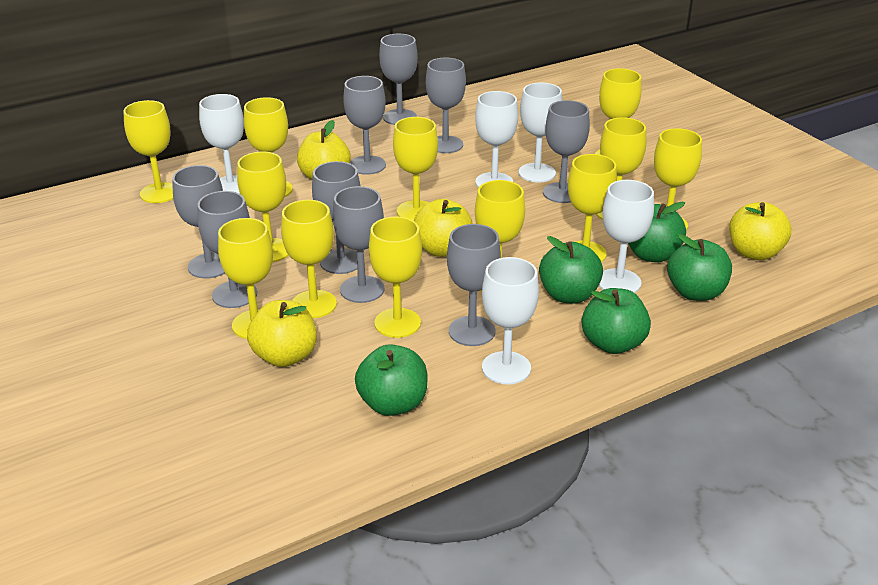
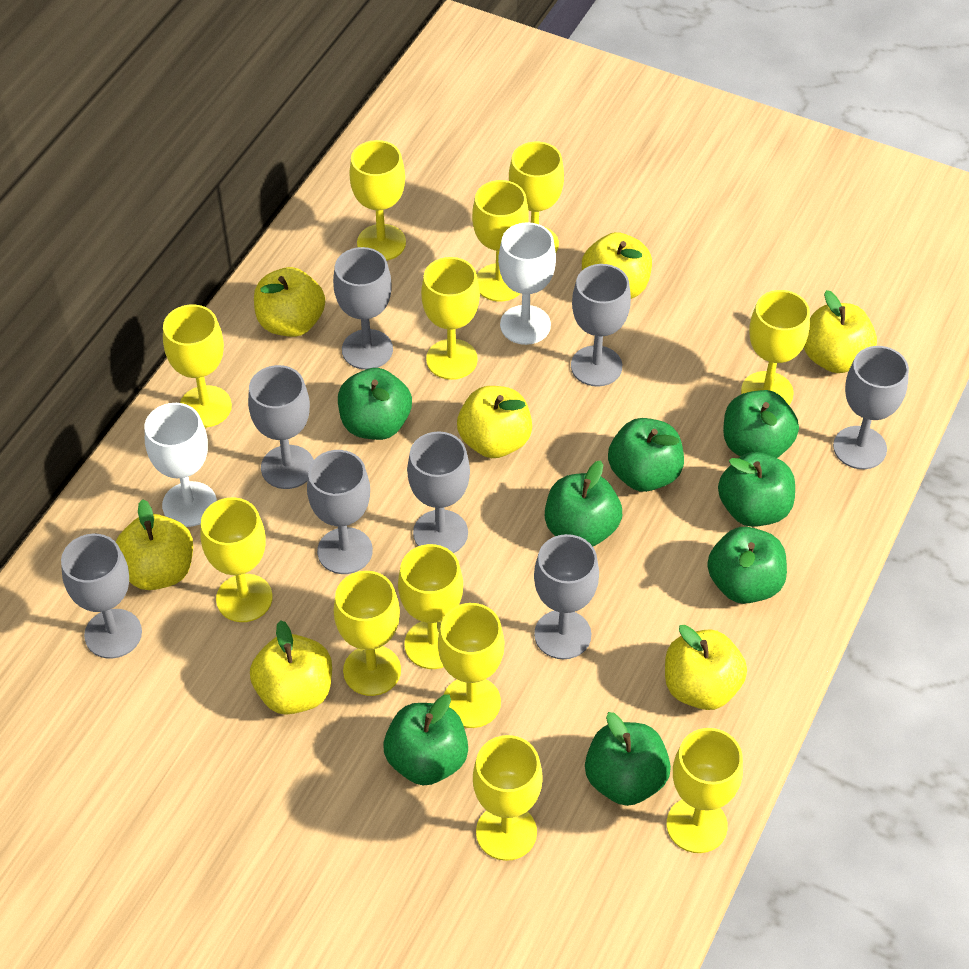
green apple: 5 -> 8
grey goblet: 9 -> 8
white goblet: 5 -> 2
yellow apple: 4 -> 7

